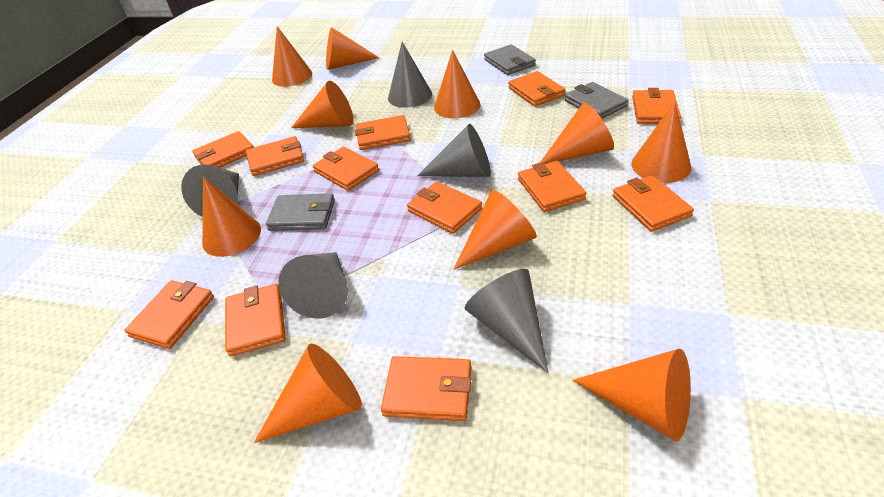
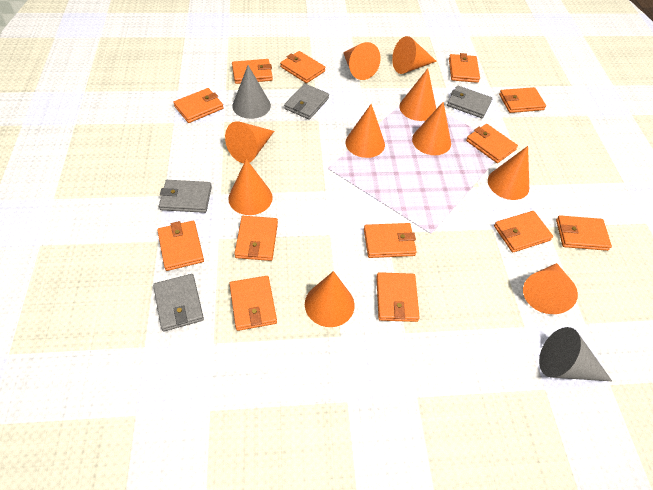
grey cone: 5 -> 2
grey wallet: 3 -> 4
orange wallet: 12 -> 13

